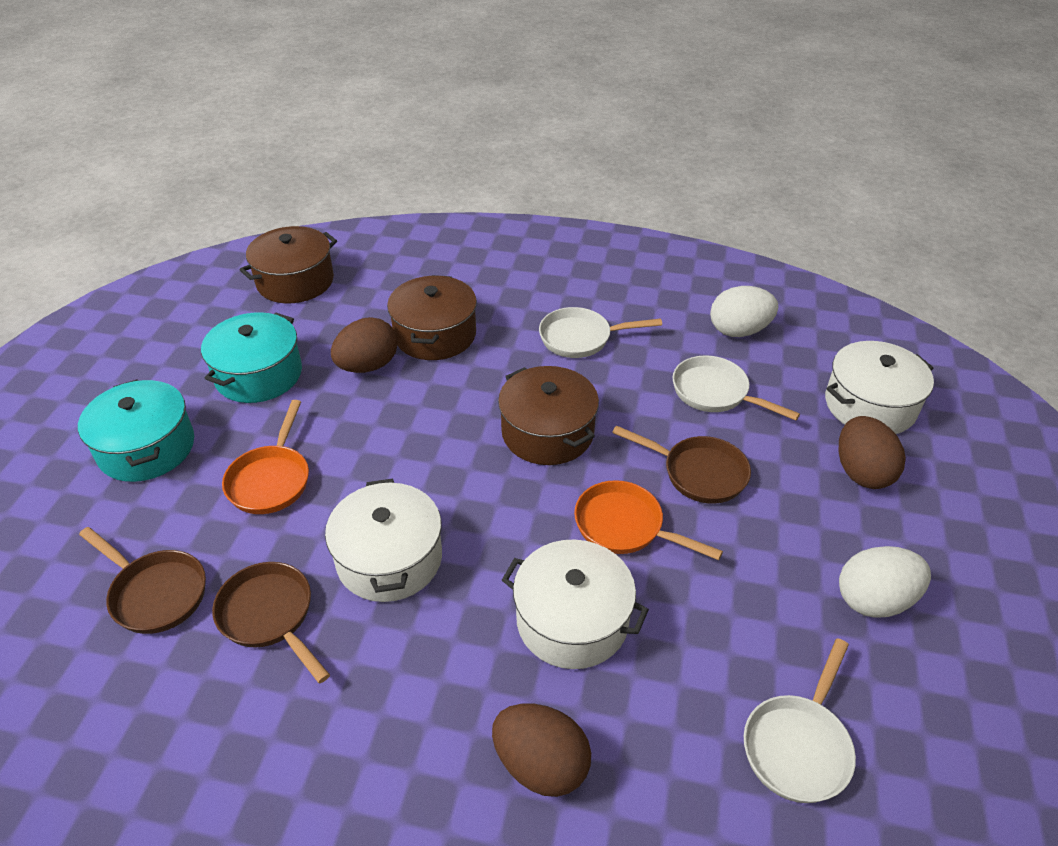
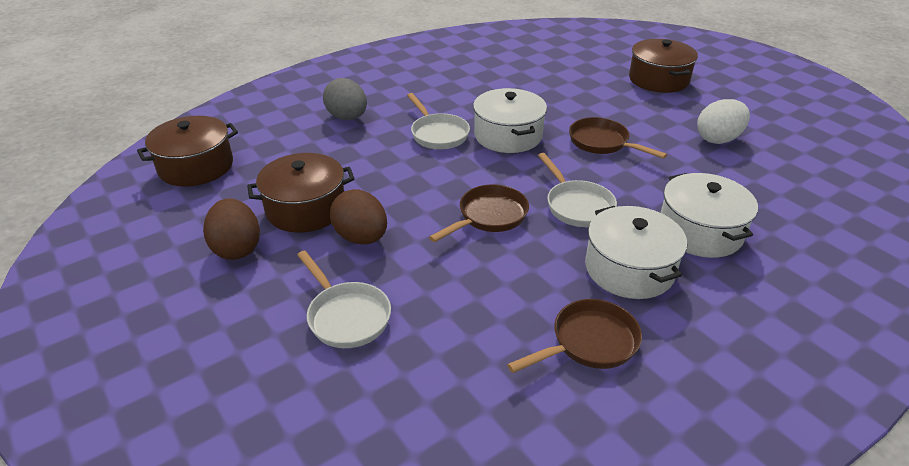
brown egg: 3 -> 2
grey egg: 0 -> 1
orange pan: 2 -> 0
turquoise pot: 2 -> 0
white egg: 2 -> 1

